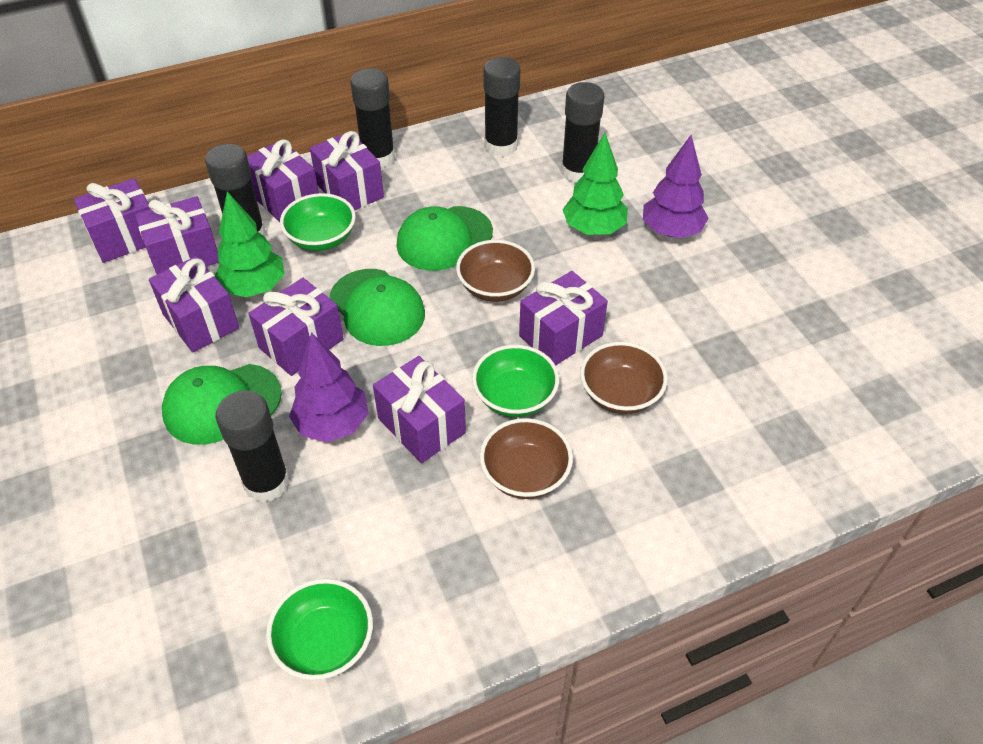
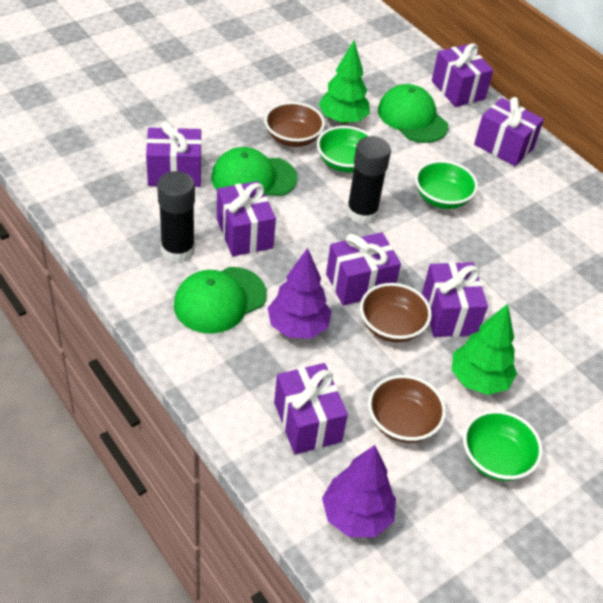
black glue stick: 5 -> 2
purple gift: 8 -> 7

